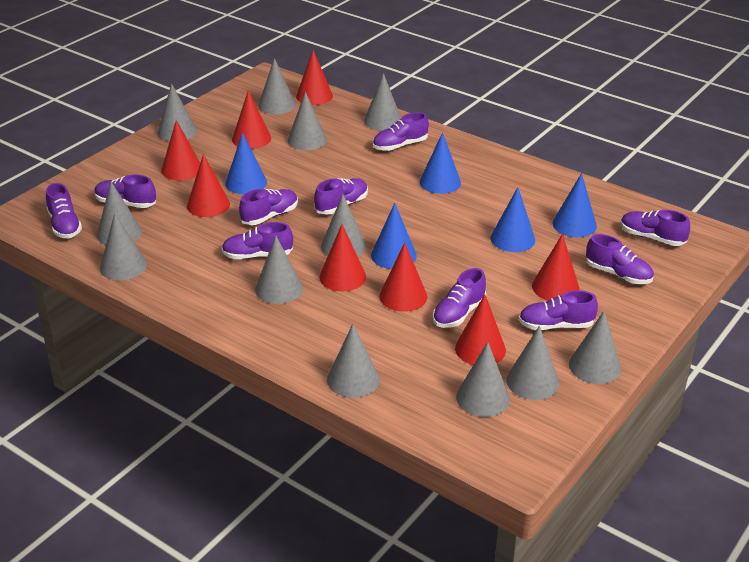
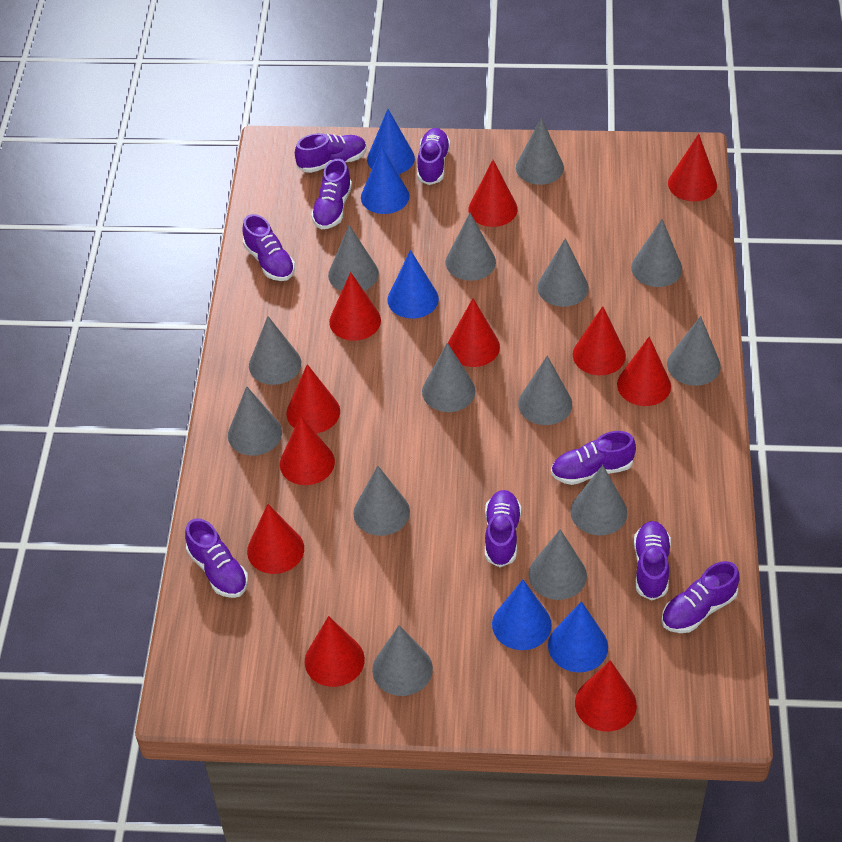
grey cone: 12 -> 14
purple shoe: 10 -> 9
red cone: 8 -> 11

